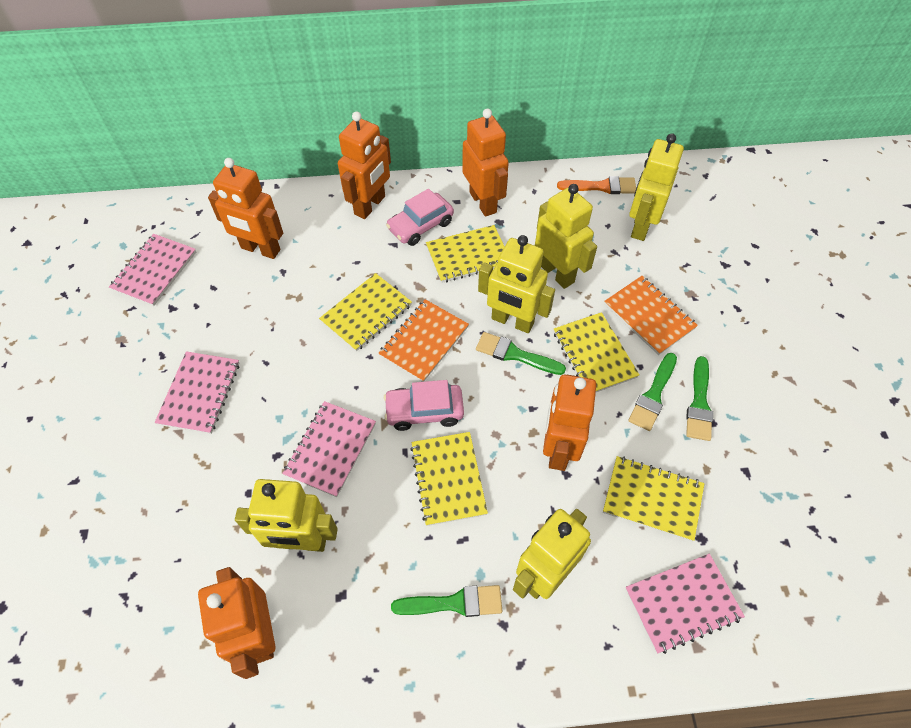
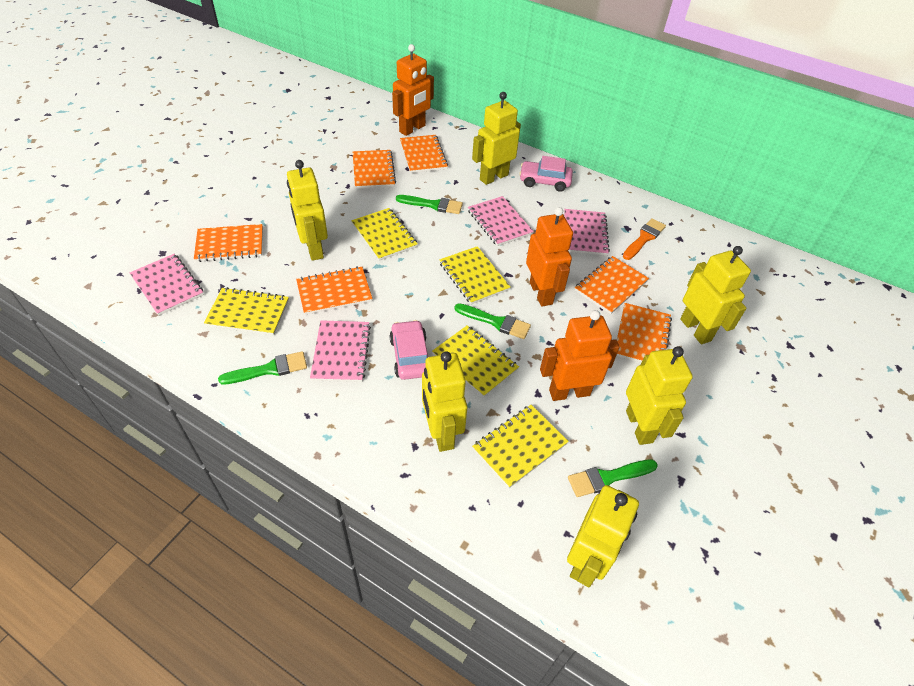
orange notebook: 2 -> 6
orange robot: 5 -> 3
yellow robot: 5 -> 6

